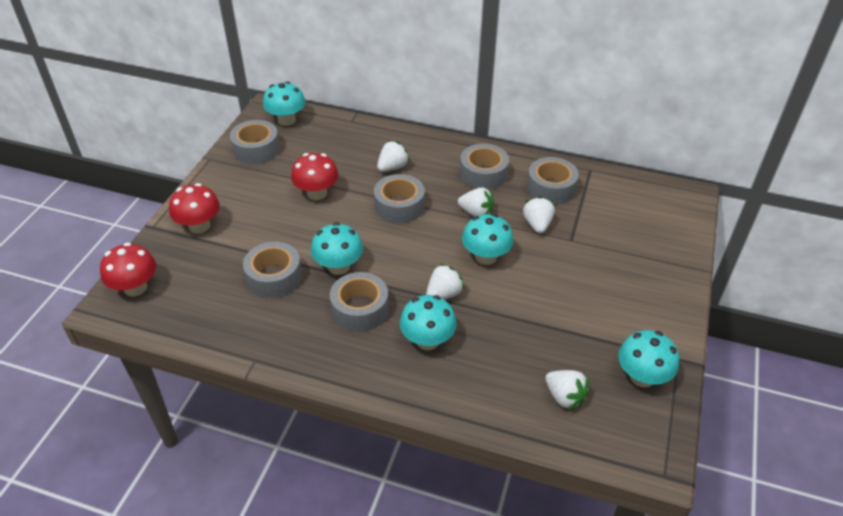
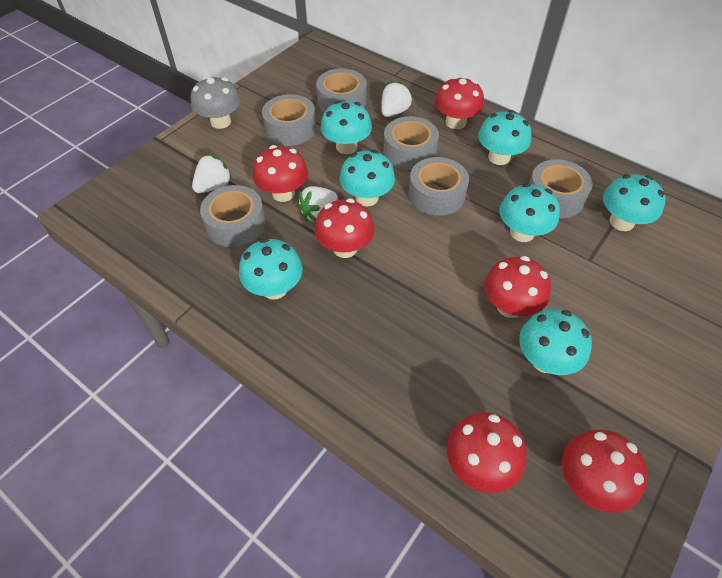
grey mushroom: 0 -> 1
red mushroom: 3 -> 6
turquoise mushroom: 5 -> 7
white strawberry: 5 -> 3

